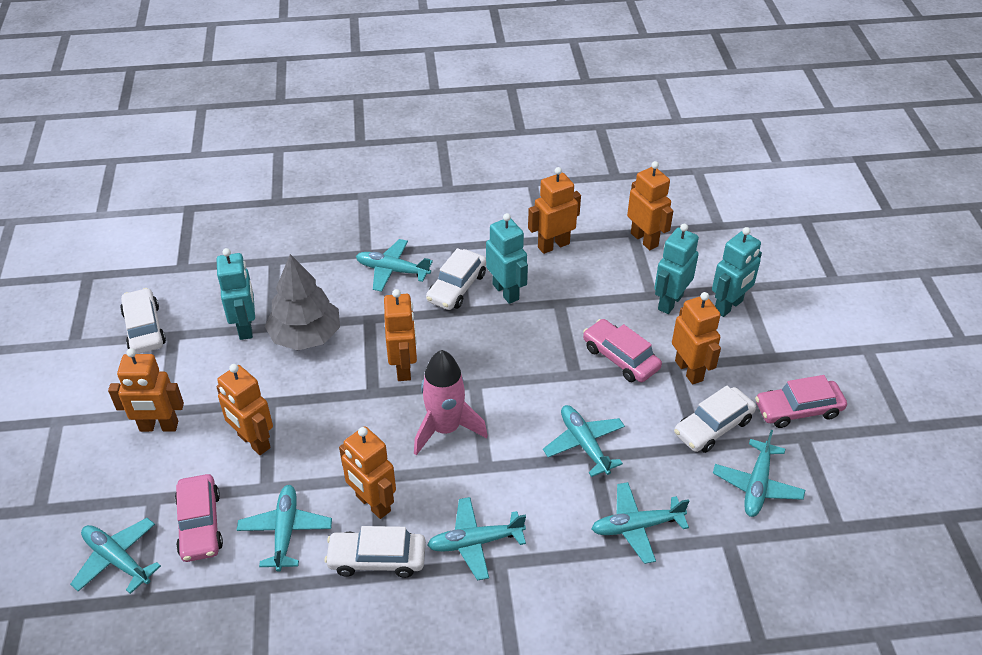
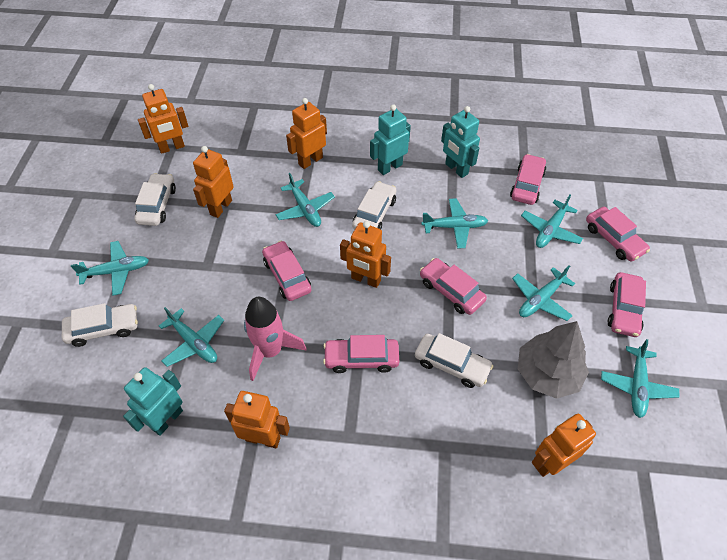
orange robot: 7 -> 6
pink car: 3 -> 6
turquoise robot: 4 -> 3

